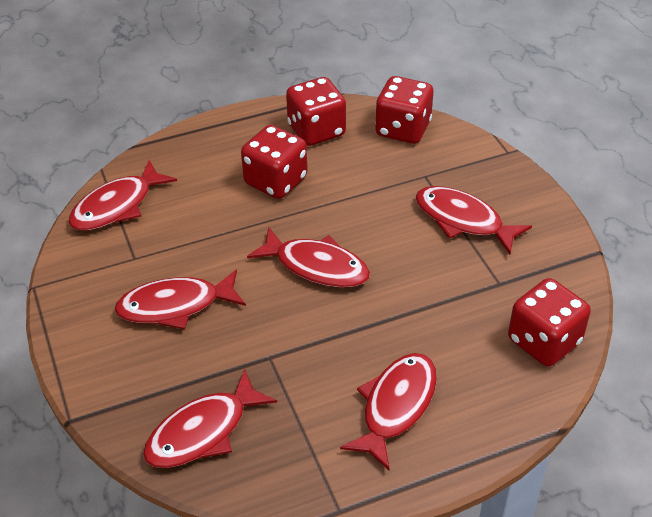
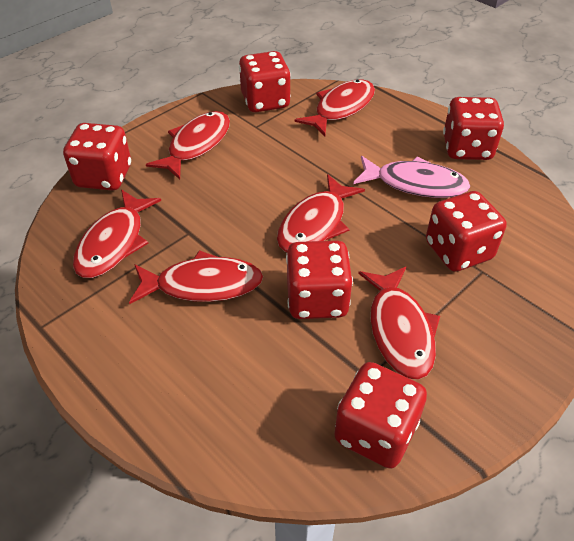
pink fish: 0 -> 1
red dice: 4 -> 6

